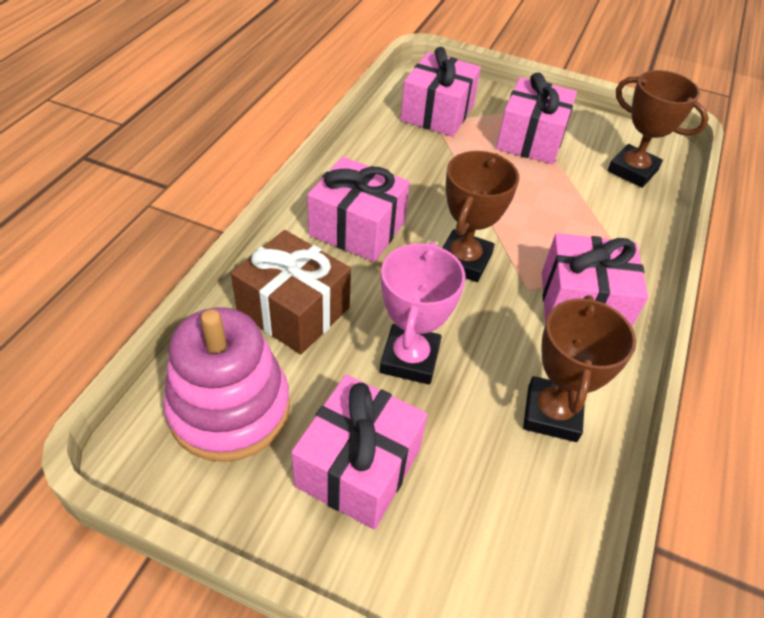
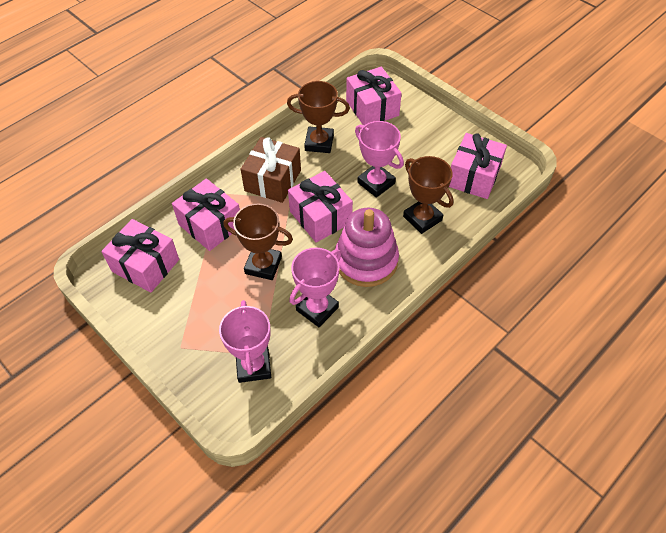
pink trophy: 1 -> 3

